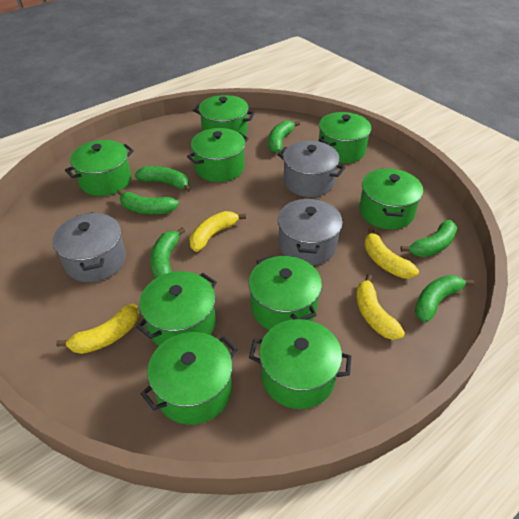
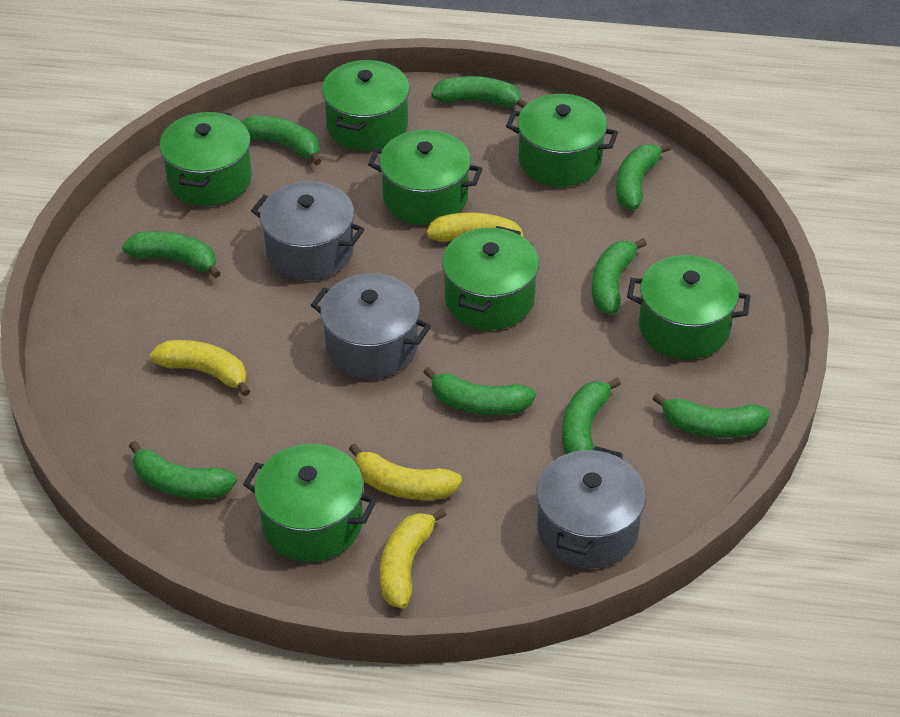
green banana: 6 -> 9
green pot: 9 -> 7

